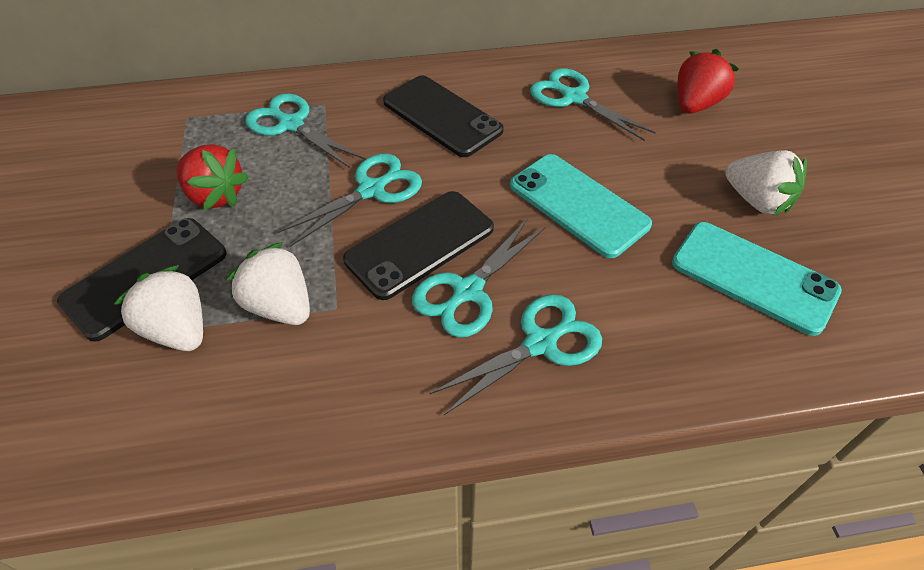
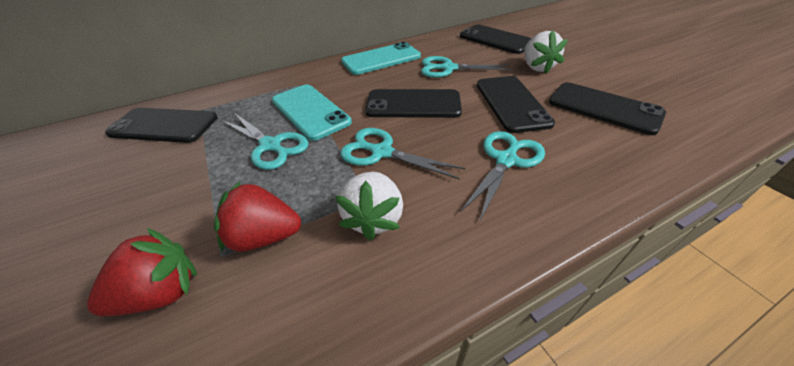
black phone: 3 -> 5
turquoise scissors: 5 -> 4
white strawberry: 3 -> 2

